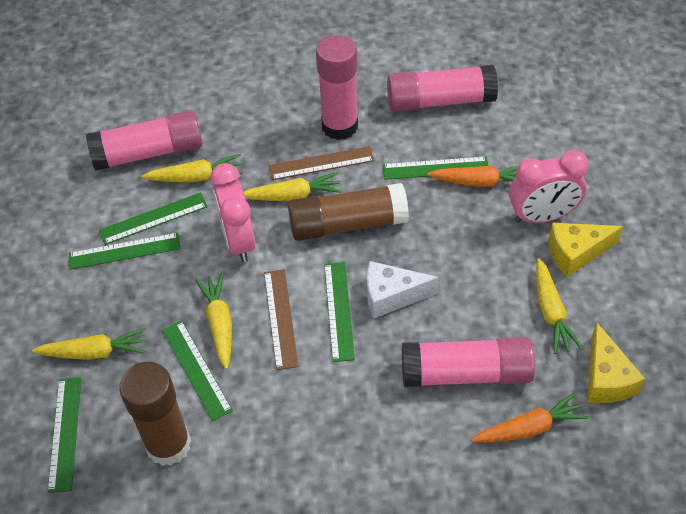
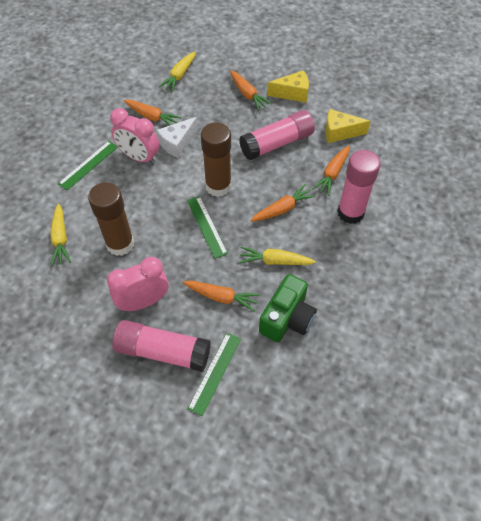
brown ruler: 2 -> 0
green camera: 0 -> 1
green ruler: 6 -> 3
orange carrot: 2 -> 5
pink glue stick: 4 -> 3
yellow carrot: 5 -> 3

